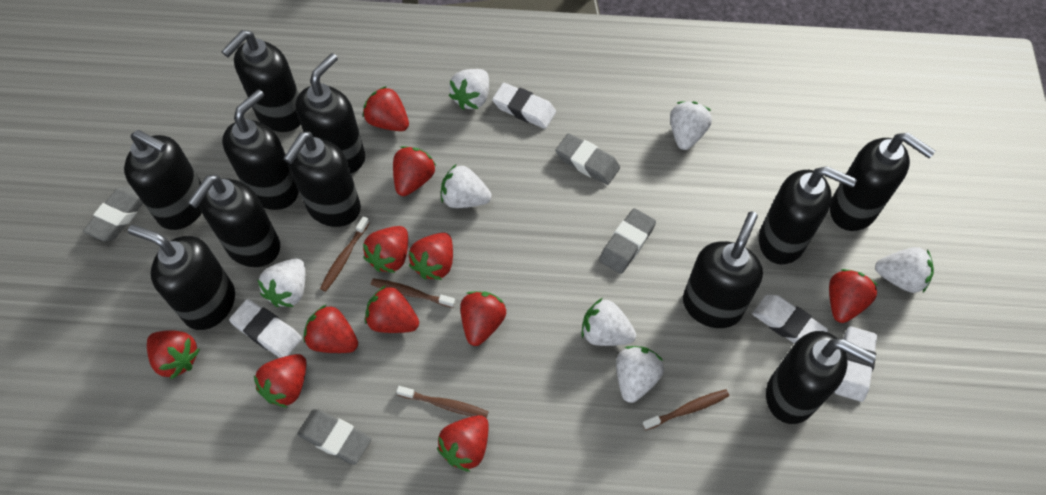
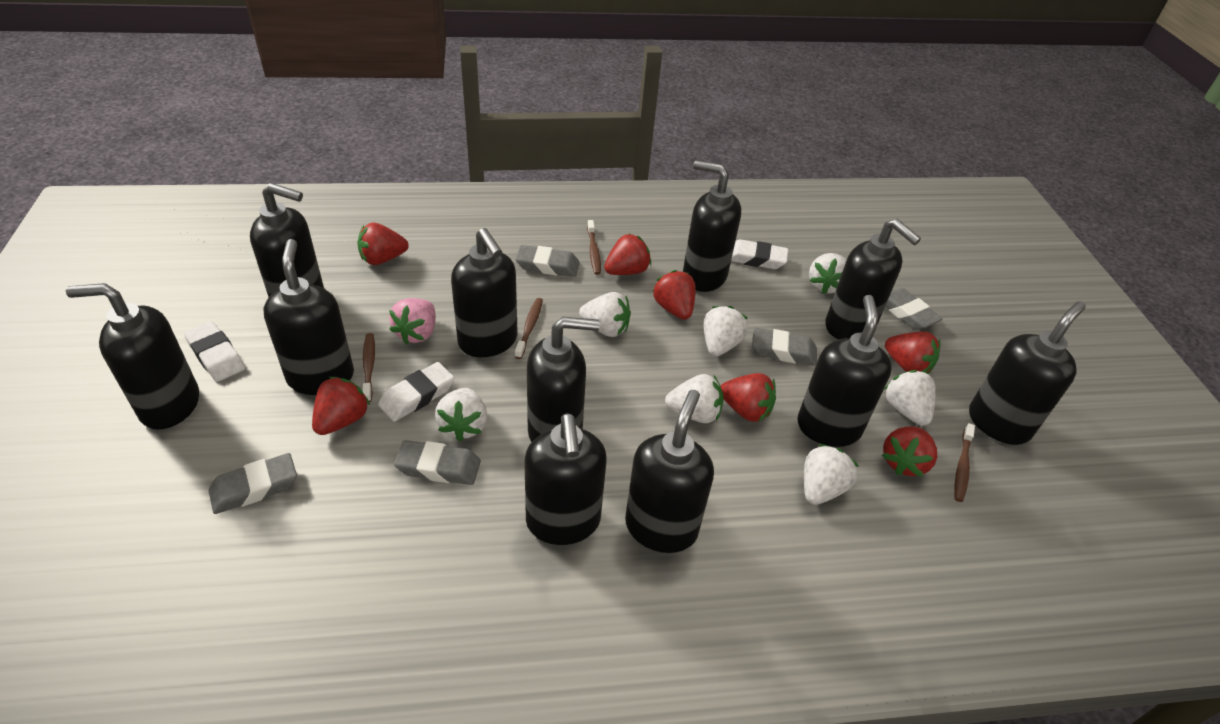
grey eraser: 4 -> 5
pink strawberry: 0 -> 1
red strawberry: 11 -> 7
white eraser: 4 -> 3

